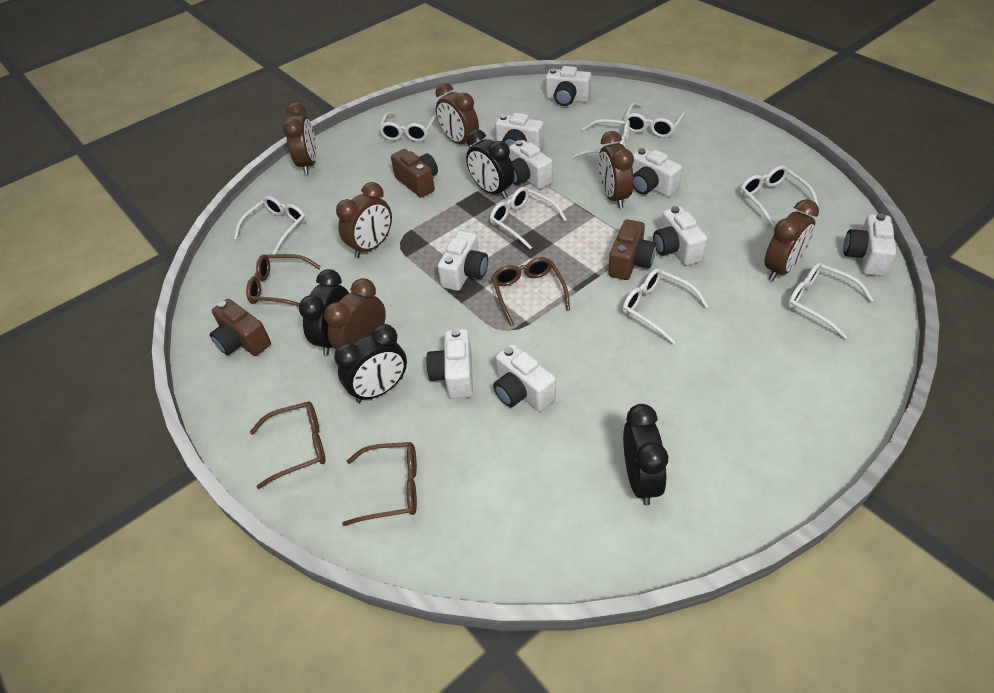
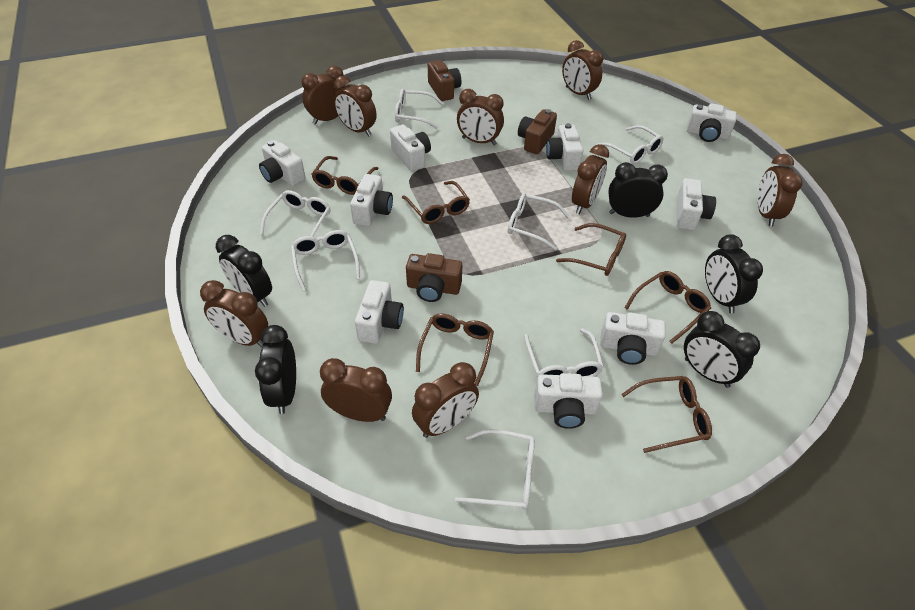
black clock: 4 -> 5
brown clock: 6 -> 9
brown glasses: 4 -> 6
white glasses: 8 -> 7

